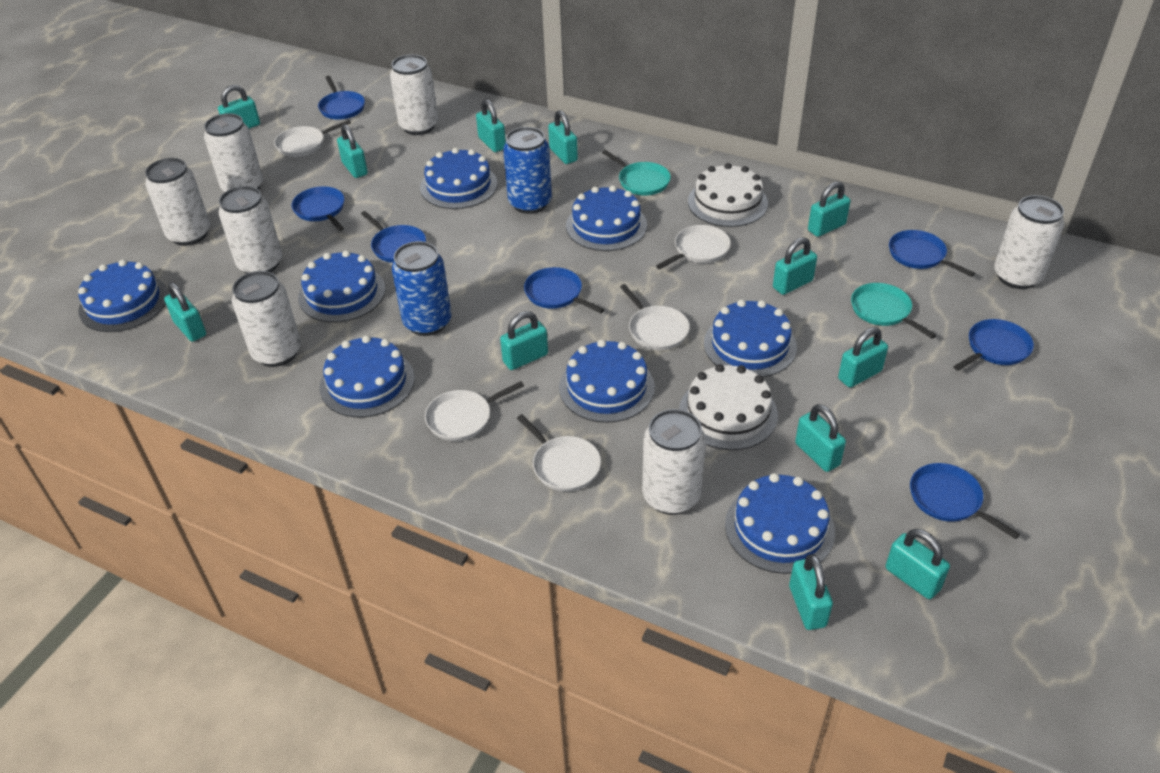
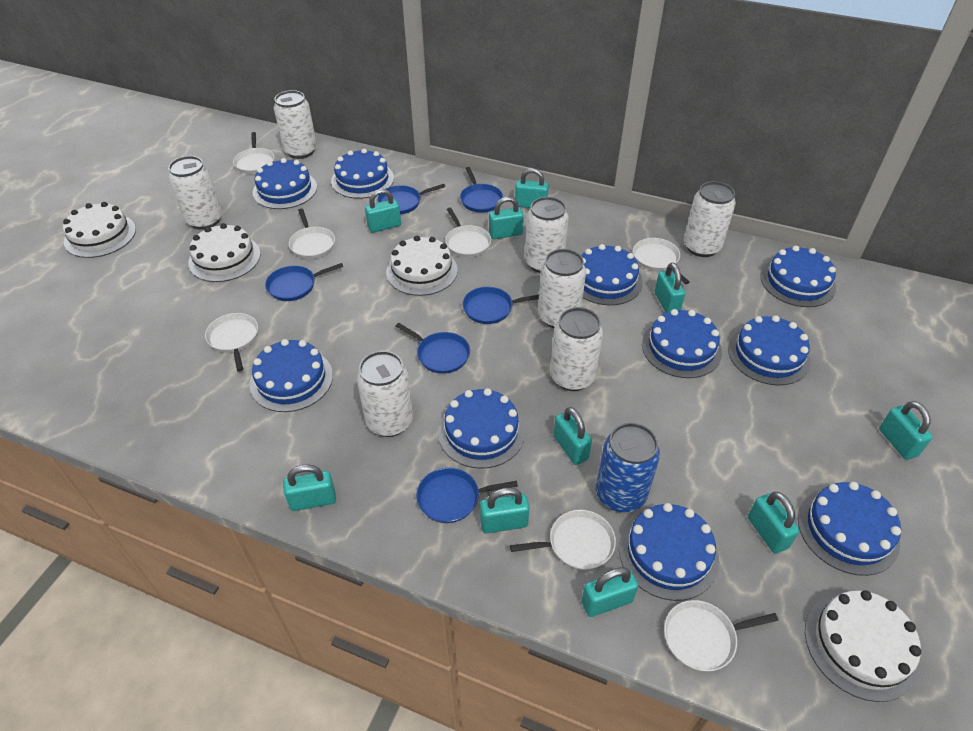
blue cake: 8 -> 10
blue can: 2 -> 1
blue pan: 7 -> 6
turquoise padlock: 12 -> 10
turquoise pan: 2 -> 0
white cake: 2 -> 4
white pan: 5 -> 7

